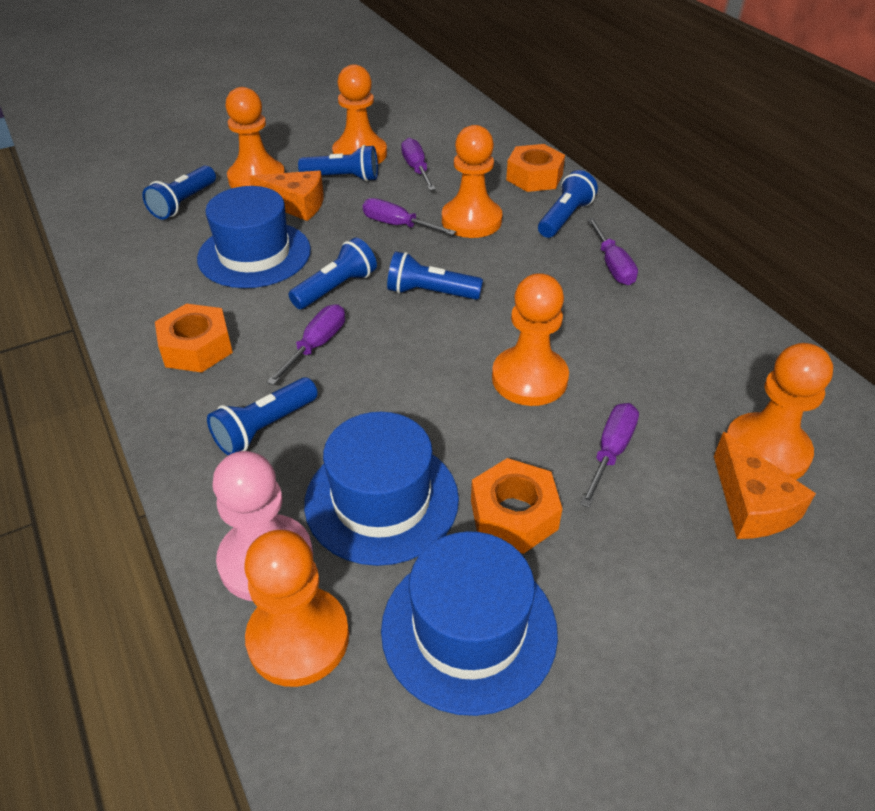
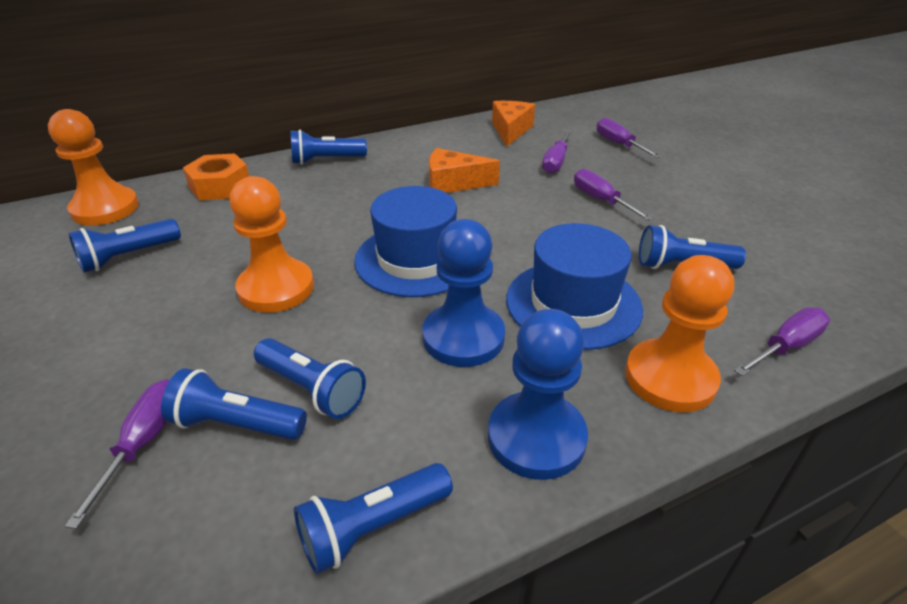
blue hat: 3 -> 2
blue pawn: 0 -> 2
orange nut: 3 -> 1
orange pawn: 6 -> 3
pink pawn: 1 -> 0

